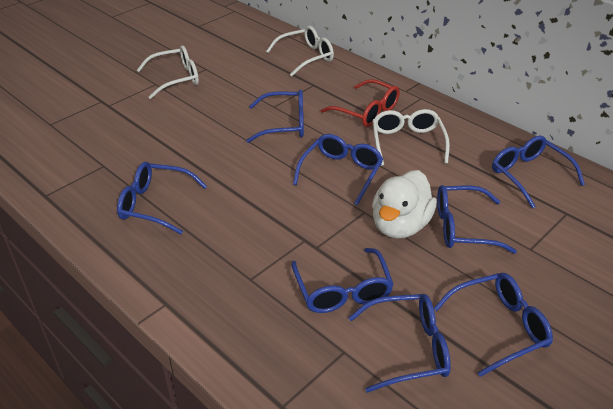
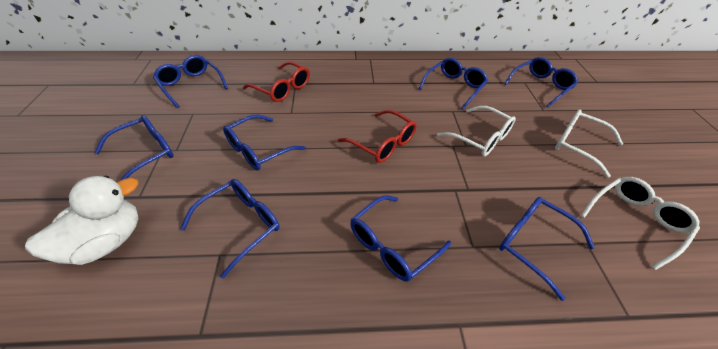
red glasses: 1 -> 2

